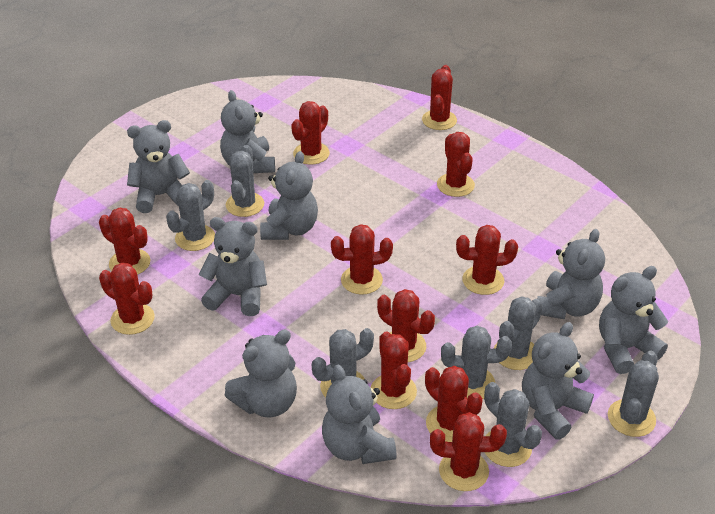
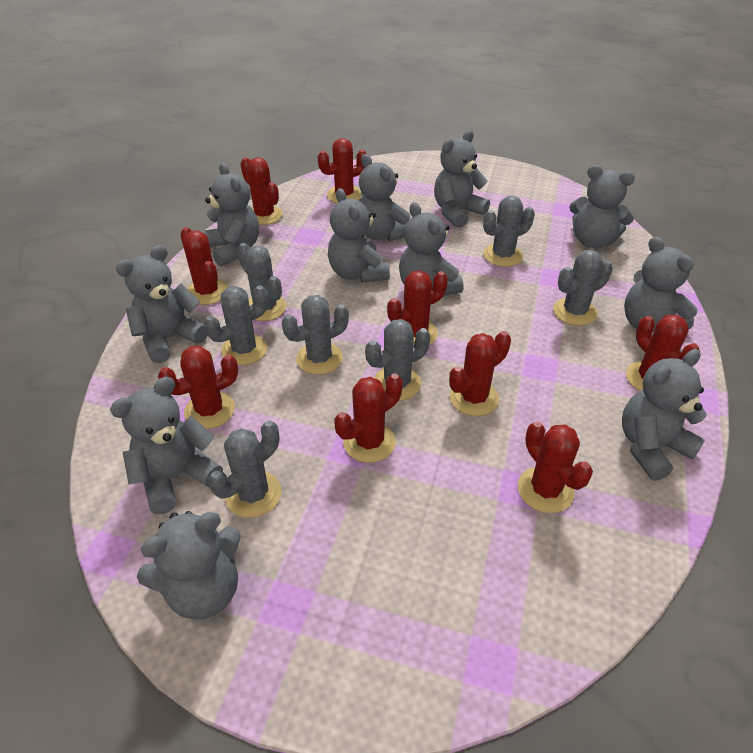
grey teddy bear: 9 -> 11
red cactus: 11 -> 9

